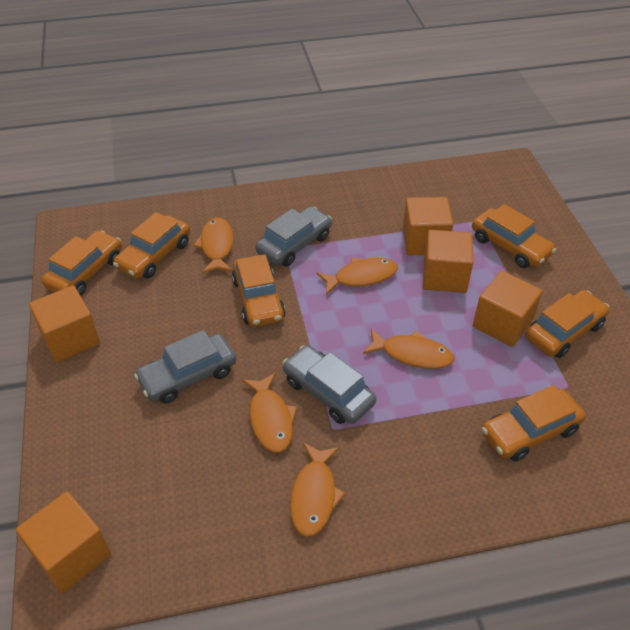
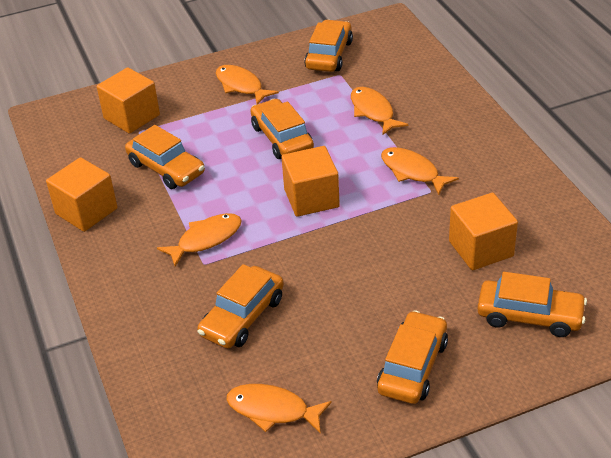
grey car: 3 -> 0
orange cube: 5 -> 4

